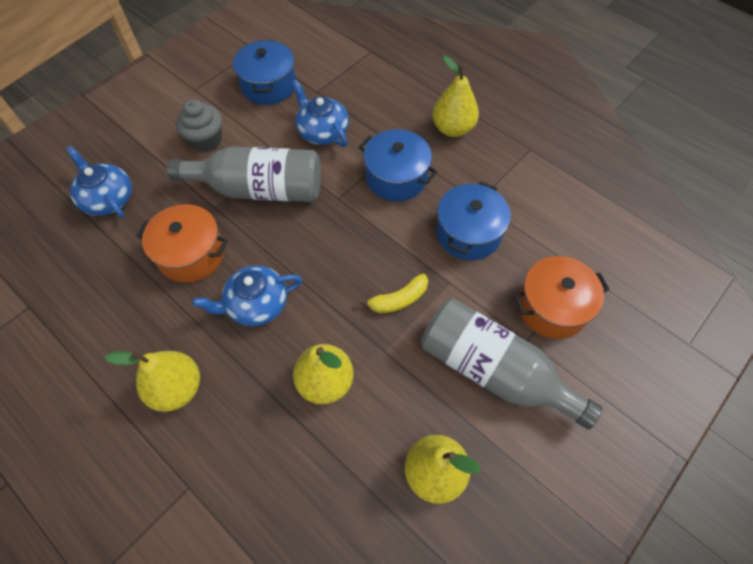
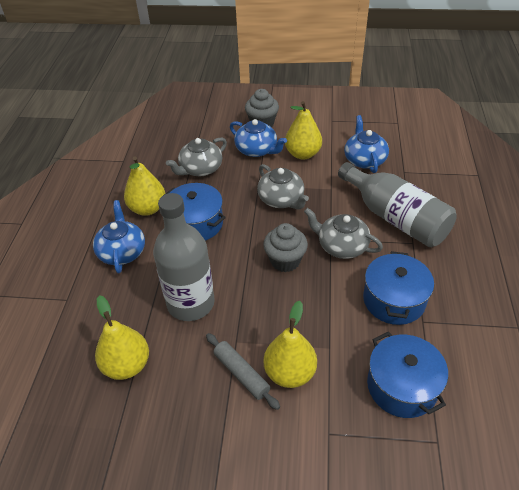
grey cupcake: 1 -> 2
grey rolling pin: 0 -> 1
grey teapot: 0 -> 3
orange pot: 2 -> 0
yellow banana: 1 -> 0

